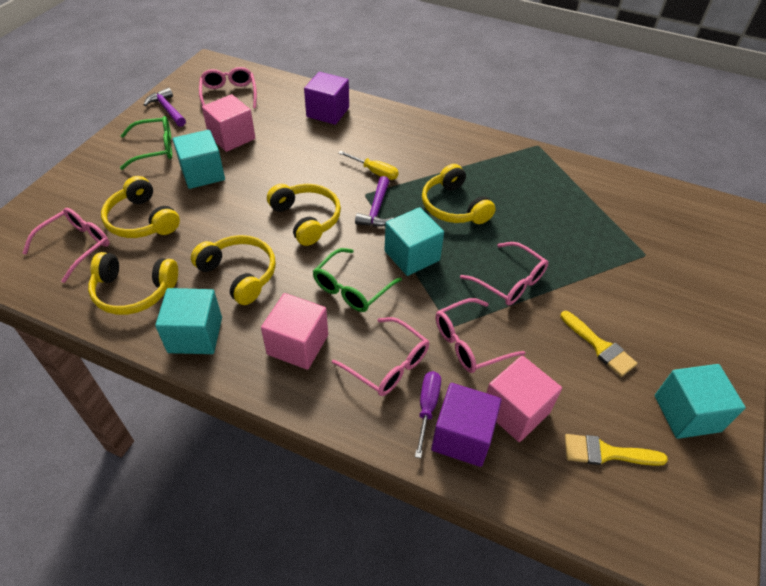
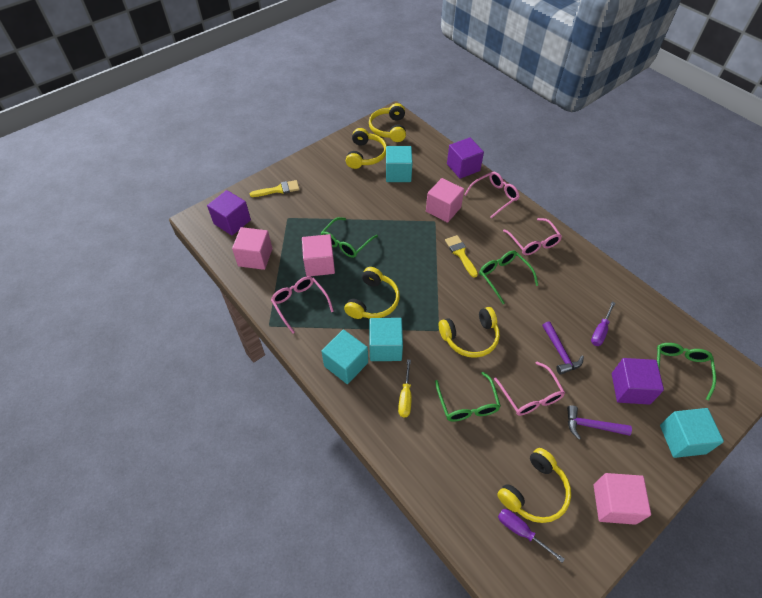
green glasses: 2 -> 4
pink cube: 3 -> 4
pink glasses: 5 -> 4
purple cube: 2 -> 3
purple screwdriver: 1 -> 2

